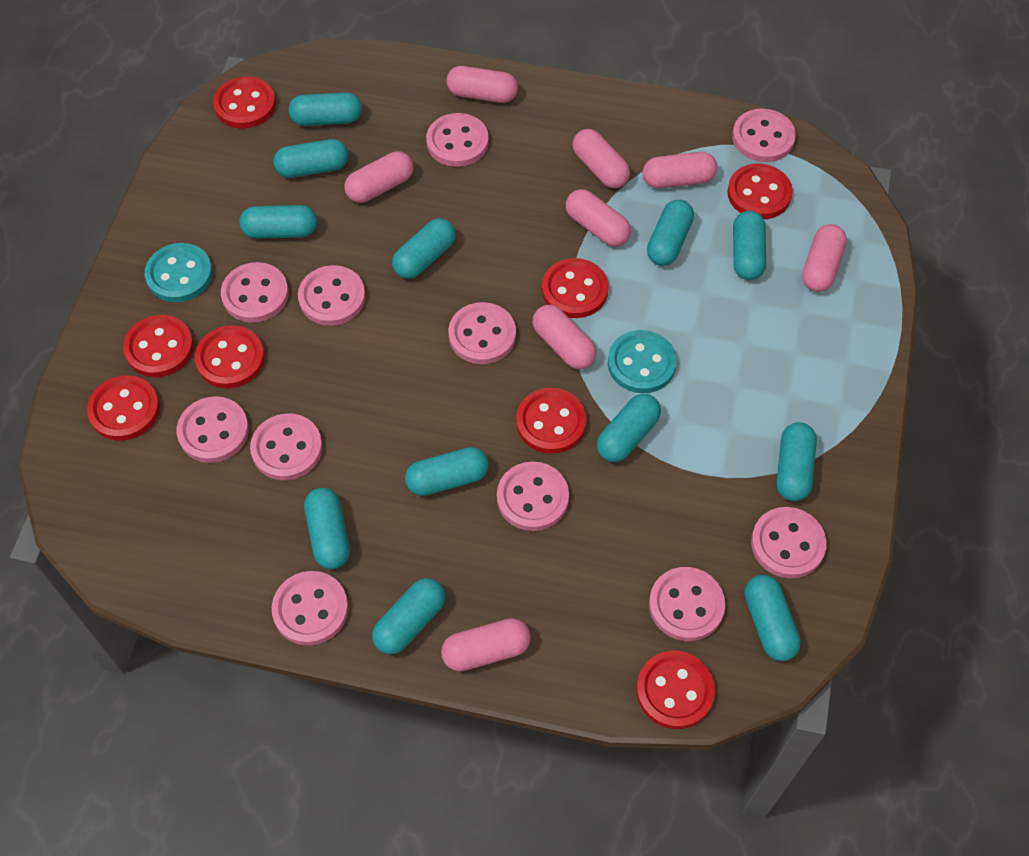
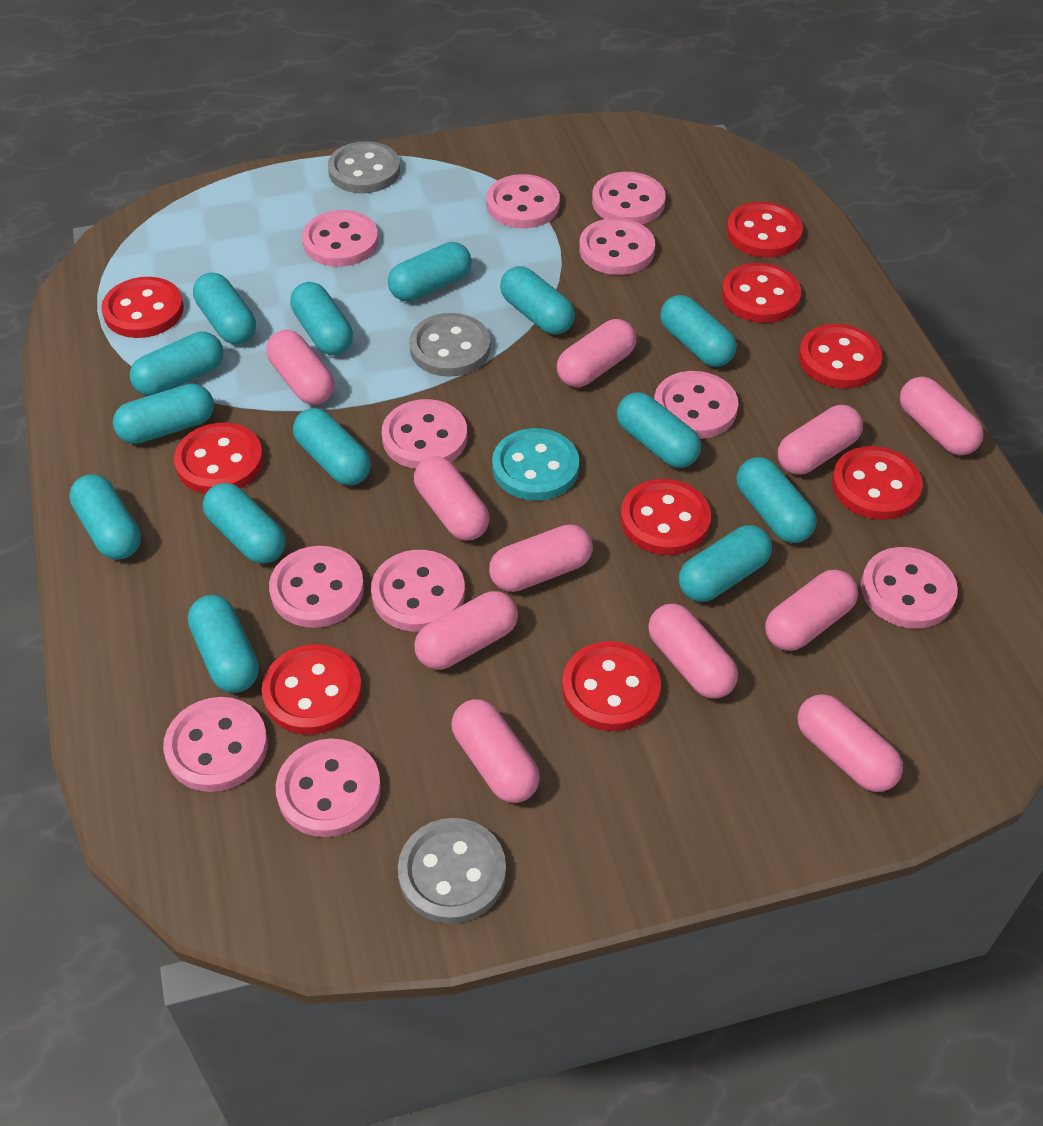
grey button: 0 -> 3
pink capsule: 8 -> 11
red button: 8 -> 9
turquoise button: 2 -> 1
turquoise capsule: 12 -> 14

